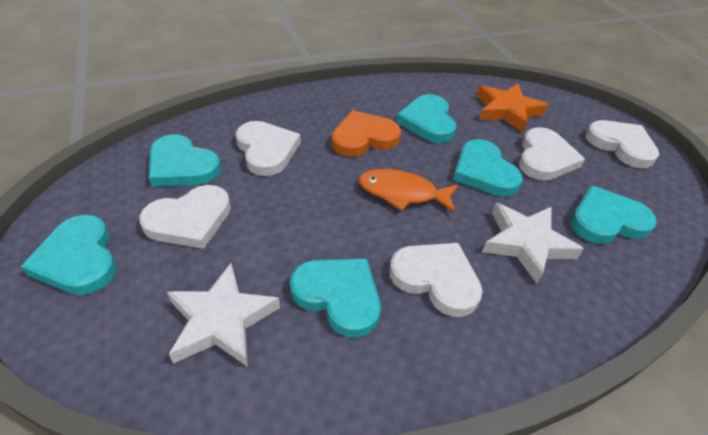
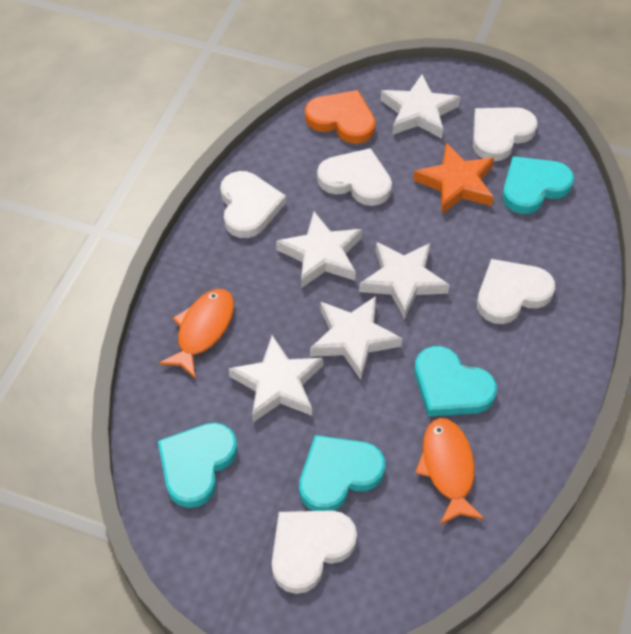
orange fish: 1 -> 2
turquoise heart: 6 -> 4
white star: 2 -> 5

